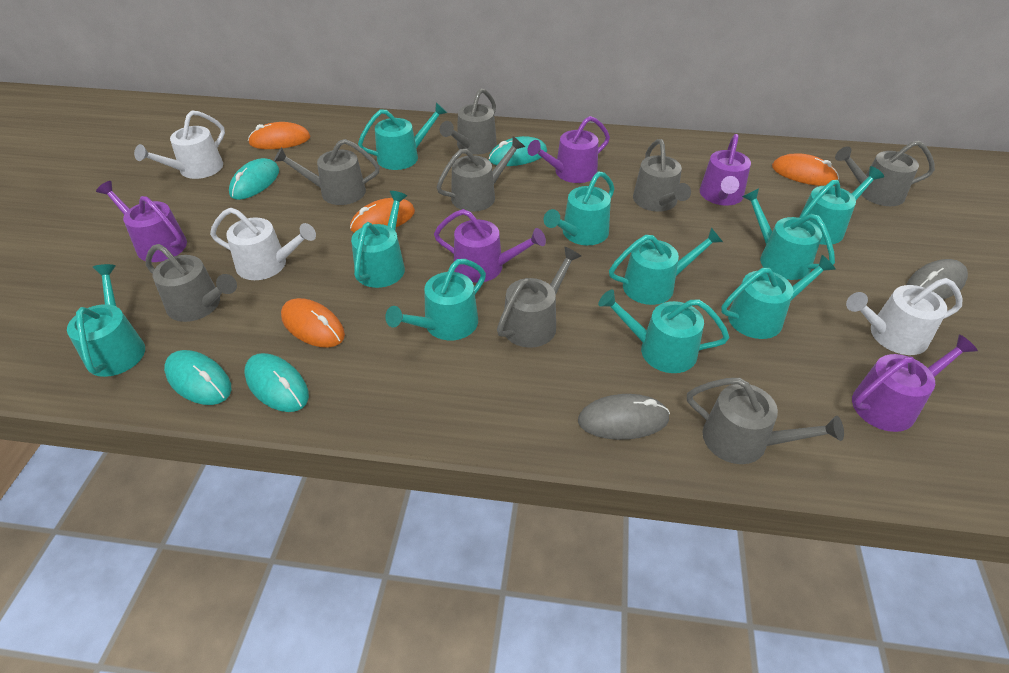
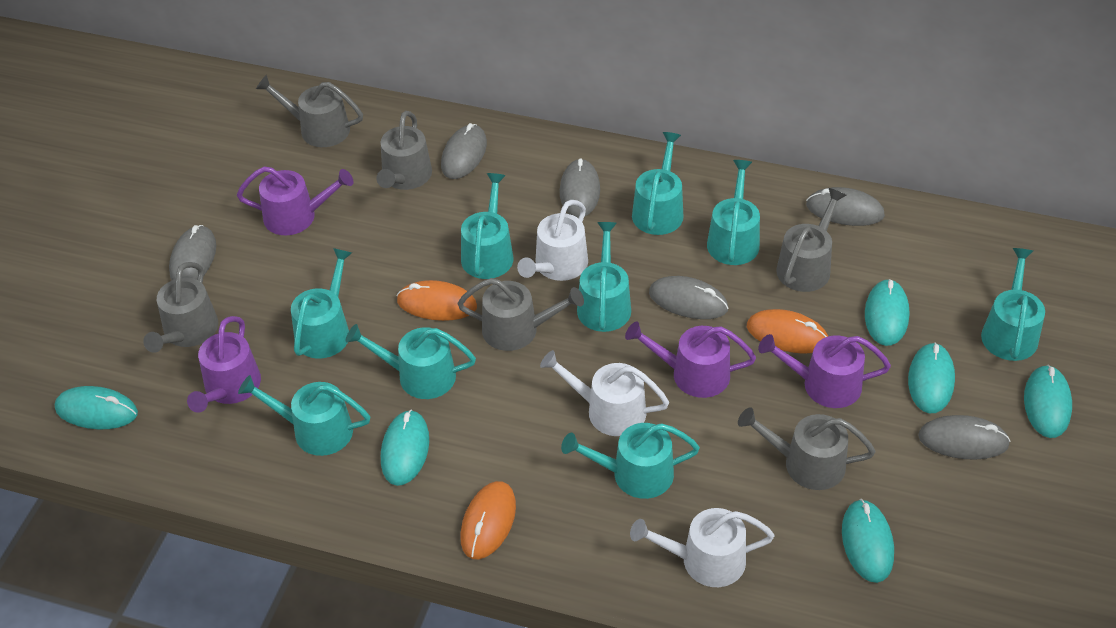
grey mouse: 2 -> 6
grey watering can: 8 -> 6
orange mouse: 4 -> 3
purple watering can: 5 -> 4
turquoise mouse: 4 -> 6
turquoise watering can: 10 -> 9

